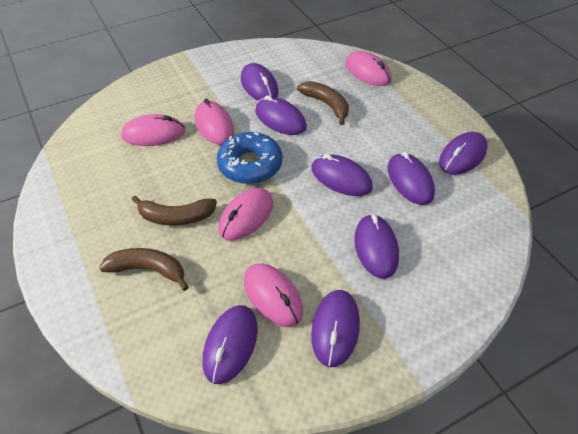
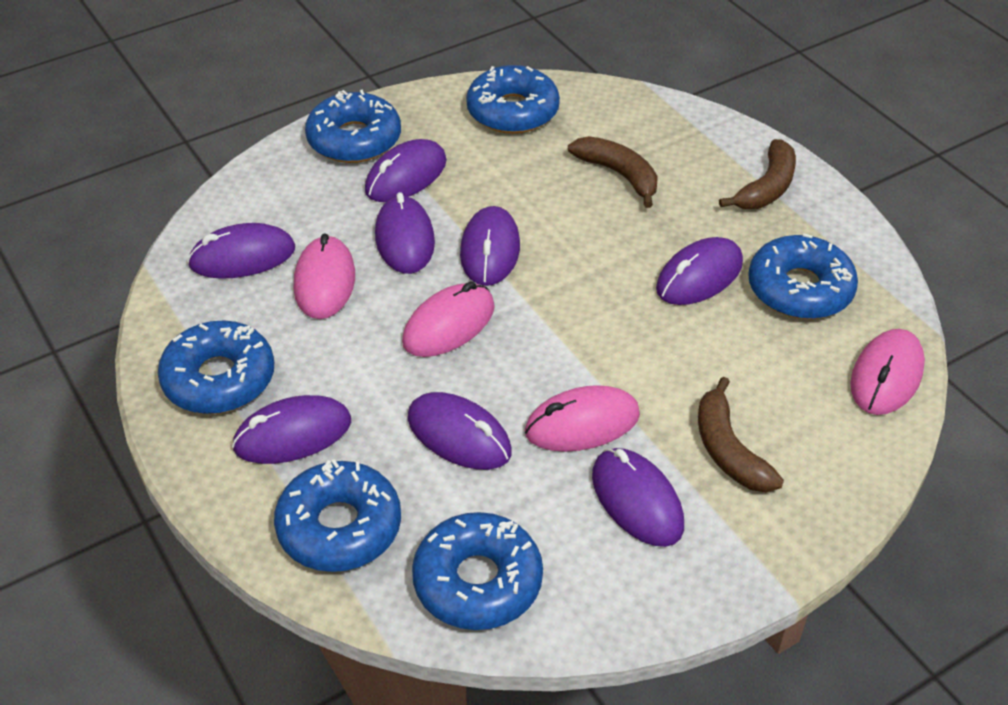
blue donut: 1 -> 6
pink mouse: 5 -> 4

